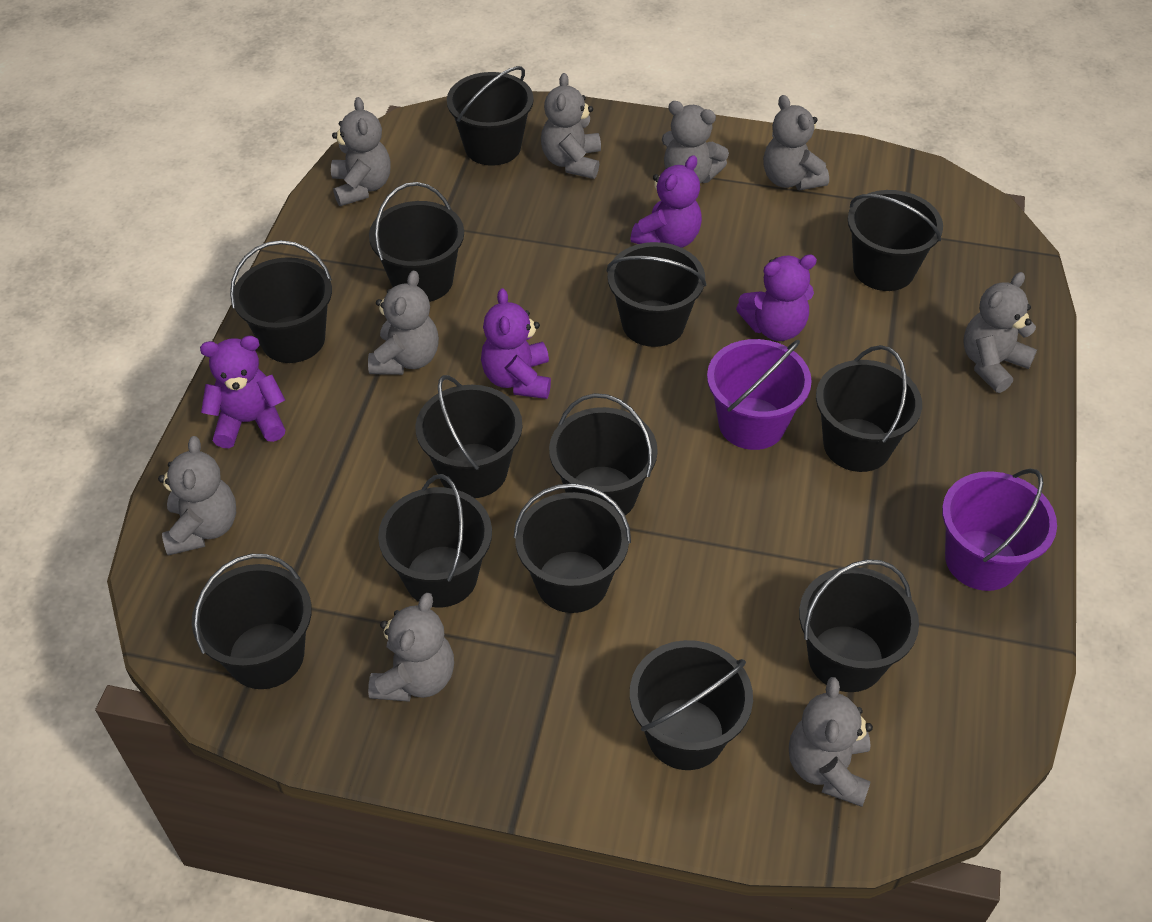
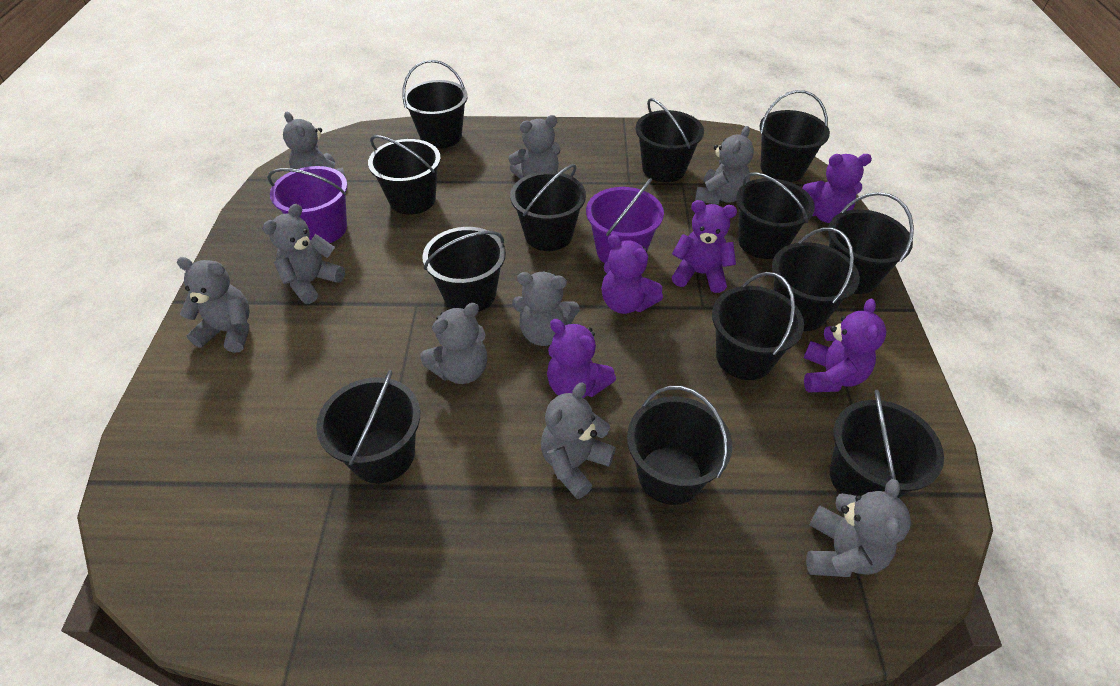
purple teddy bear: 4 -> 5

